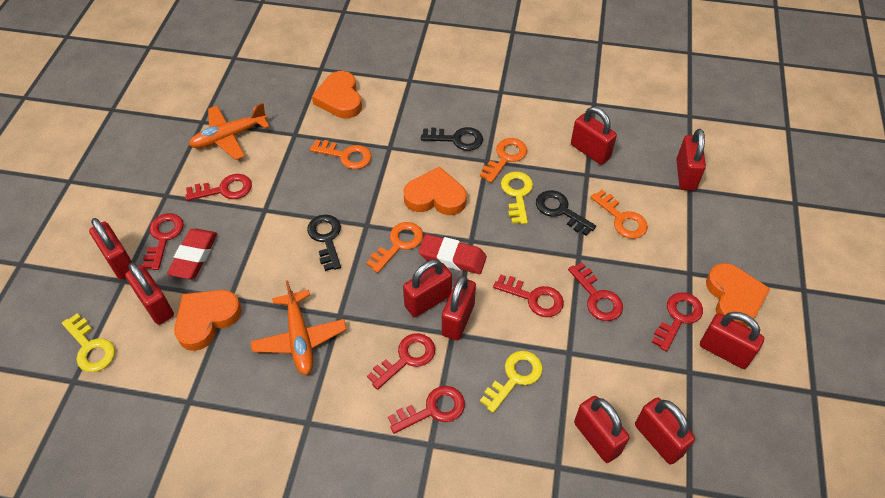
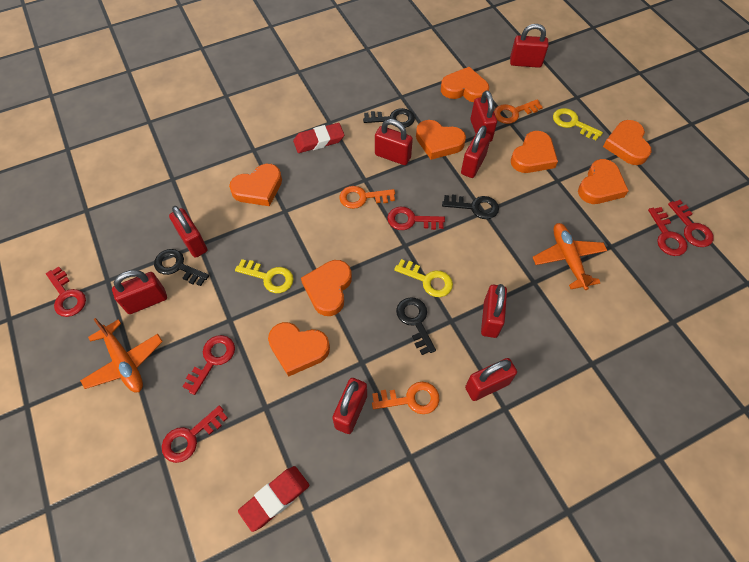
black key: 3 -> 4
orange heart: 4 -> 8
orange key: 4 -> 3
red key: 7 -> 6

